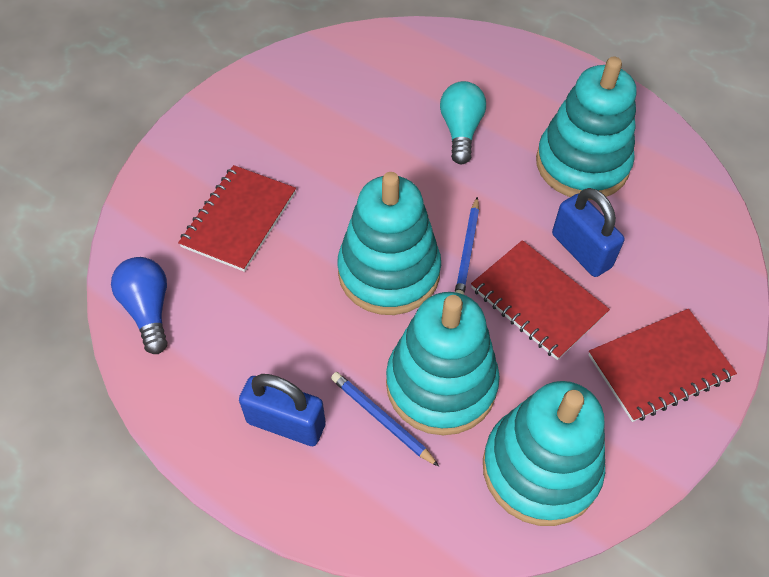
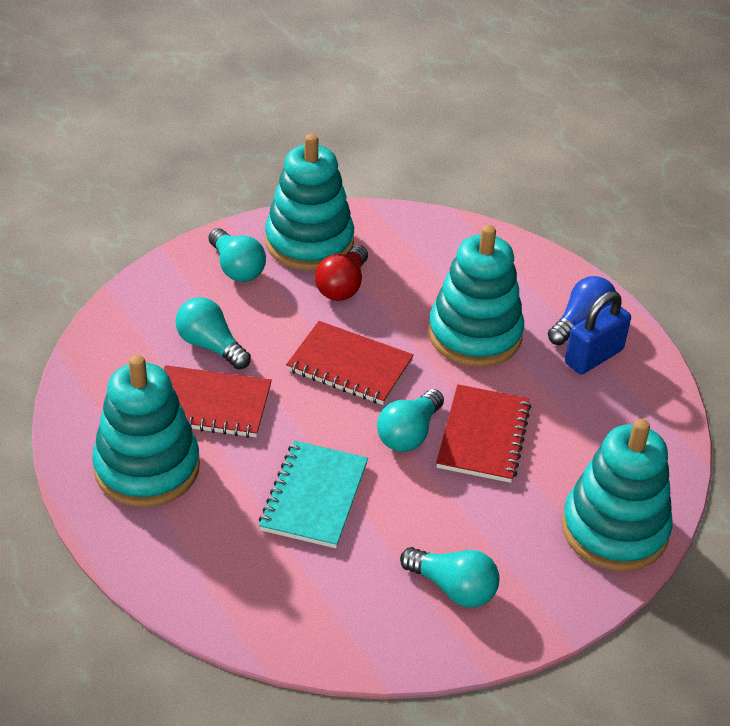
blue padlock: 2 -> 1
blue pencil: 2 -> 0
red light bulb: 0 -> 1
turquoise light bulb: 1 -> 4
turquoise notebook: 0 -> 1

